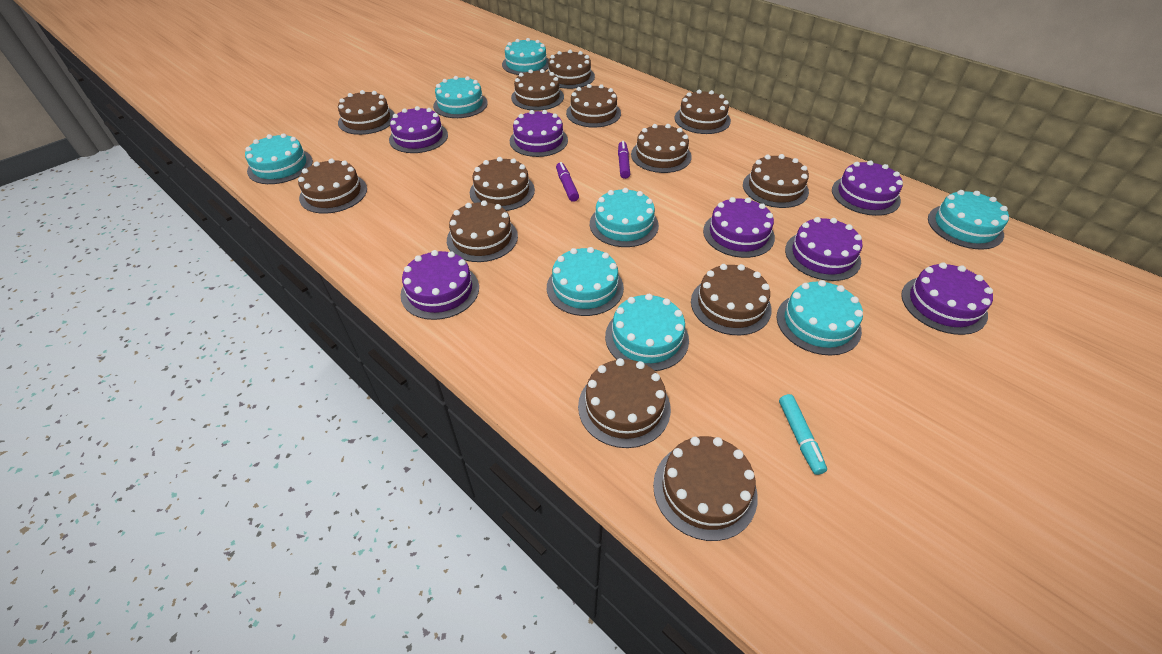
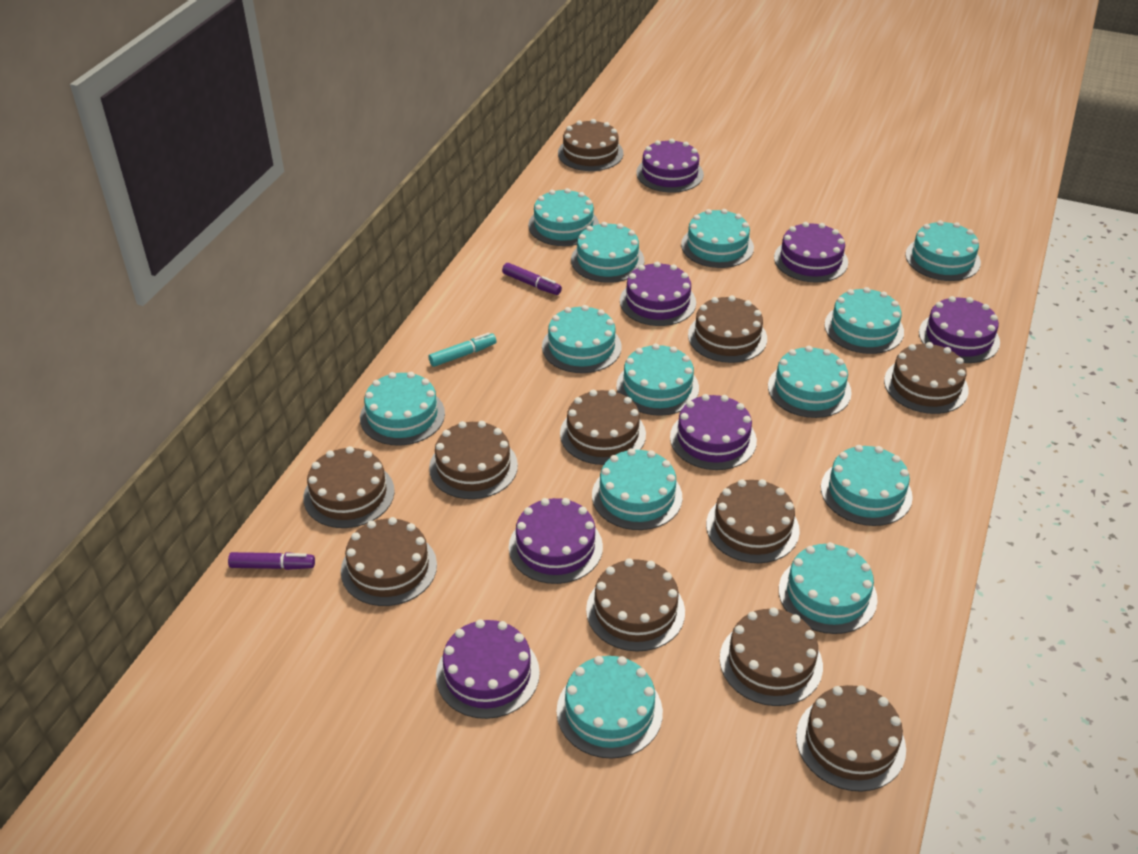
brown cake: 13 -> 11
turquoise cake: 8 -> 13

